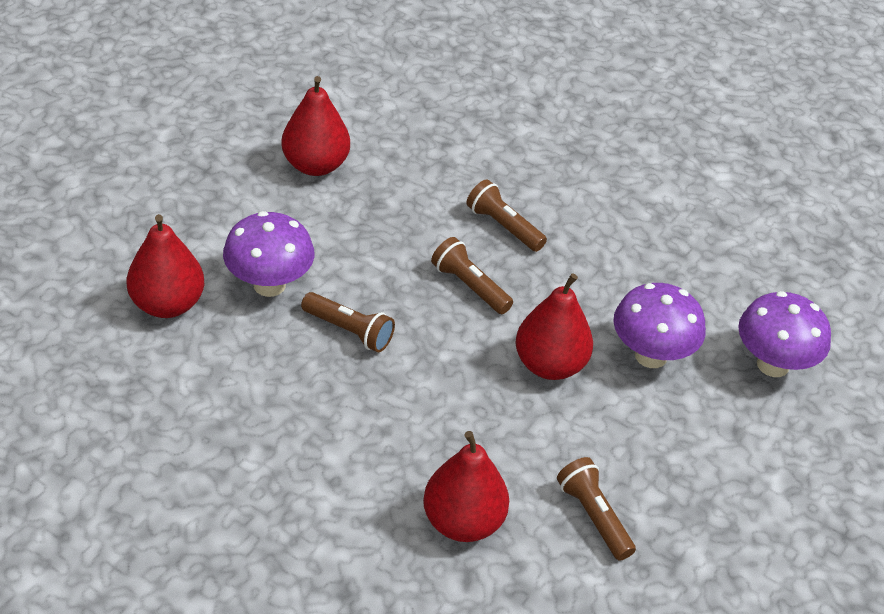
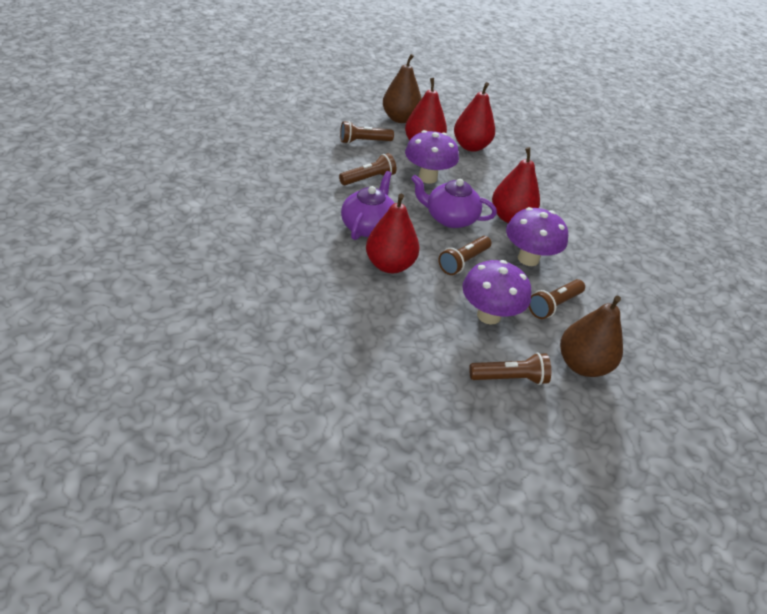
brown flashlight: 4 -> 5
brown pear: 0 -> 2
purple teapot: 0 -> 2

